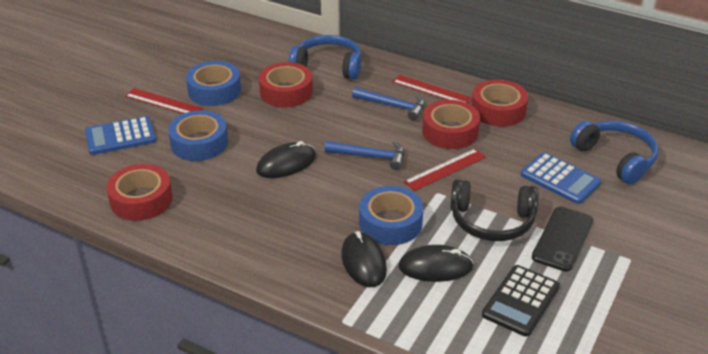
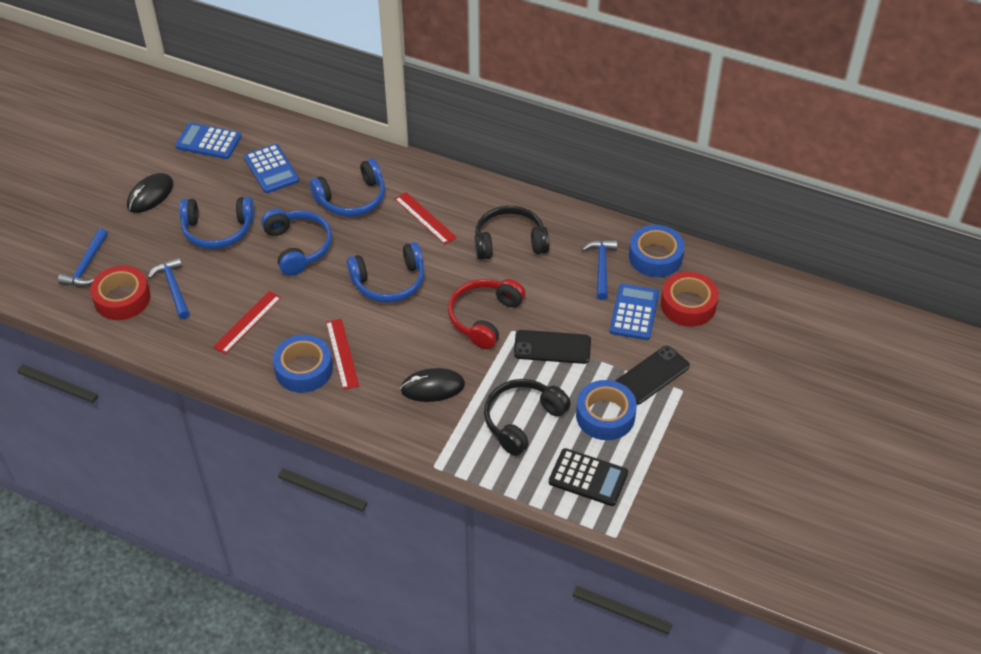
black headphones: 1 -> 2
black mouse: 3 -> 2
black phone: 1 -> 2
blue calculator: 2 -> 3
blue hammer: 2 -> 3
blue headphones: 2 -> 4
red headphones: 0 -> 1
red tape: 4 -> 2

